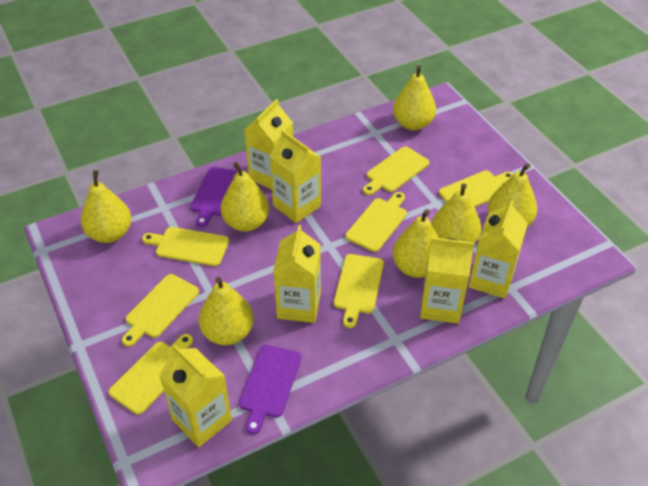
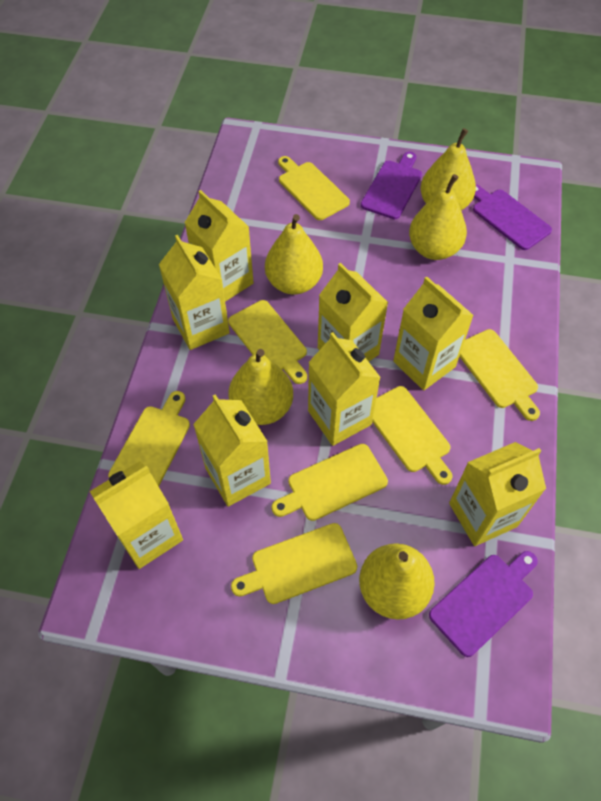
purple cutting board: 2 -> 3
yellow carton: 6 -> 8
yellow pear: 7 -> 5

